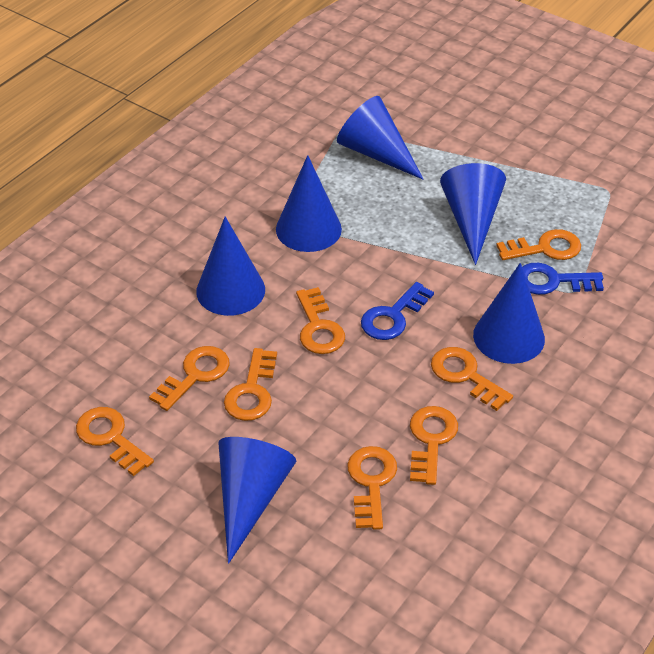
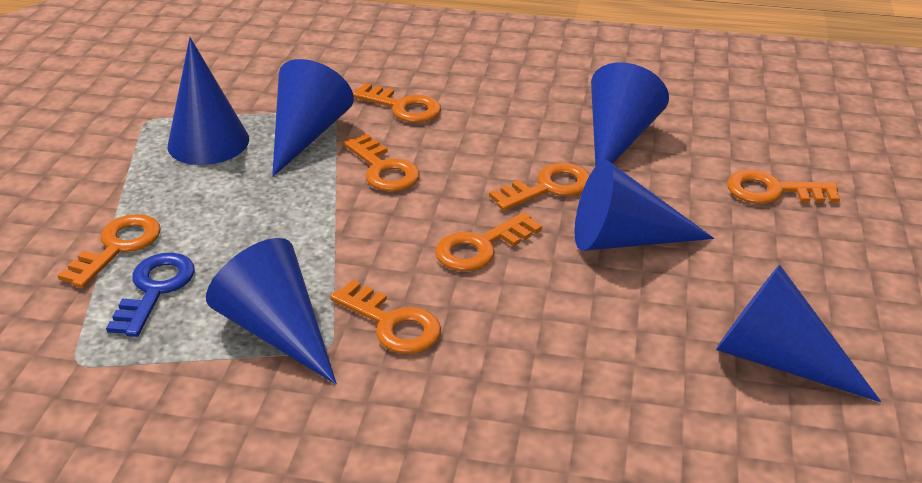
blue key: 2 -> 1
orange key: 8 -> 7

